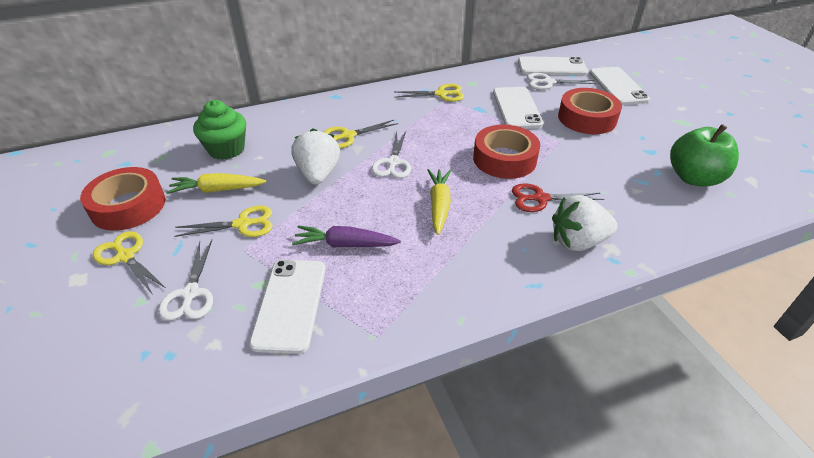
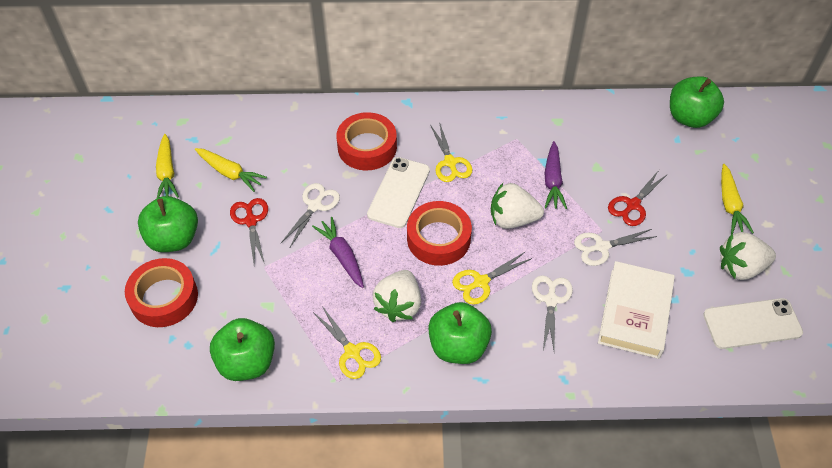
green apple: 1 -> 4
green cupcake: 1 -> 0
purple carrot: 1 -> 2
red scissors: 1 -> 2
white book: 0 -> 1
white phone: 4 -> 2
white strawberry: 2 -> 3
yellow carrot: 2 -> 3
yellow scissors: 4 -> 3

